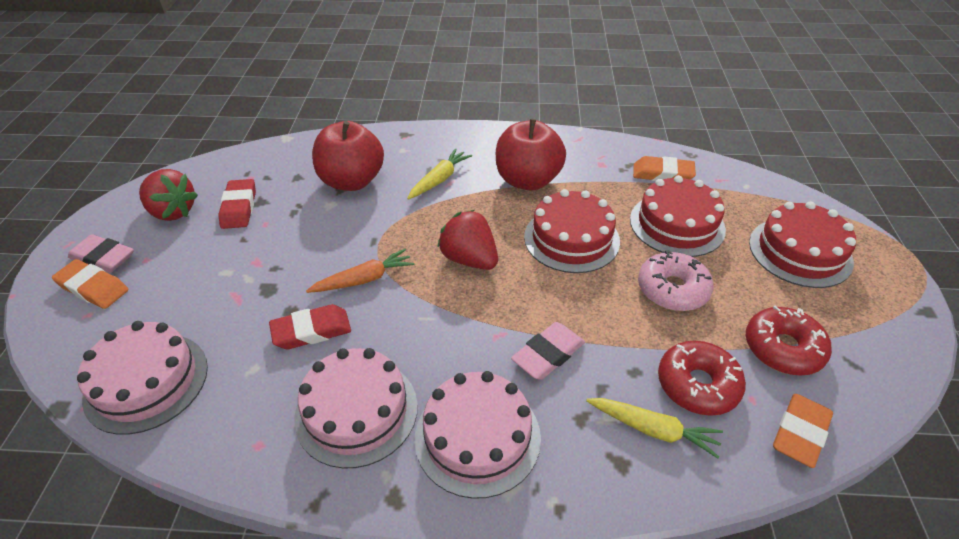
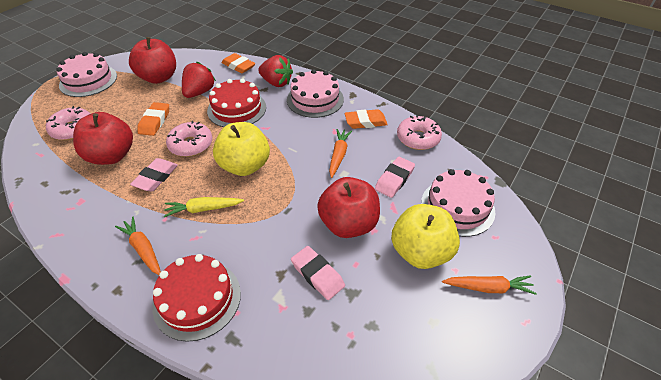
orange carrot: 1 -> 3
pink donut: 1 -> 3
pink eraser: 2 -> 3
red apple: 2 -> 3
red cake: 3 -> 2
red donut: 2 -> 0
red eraser: 2 -> 0
yellow apple: 0 -> 2
yellow carrot: 2 -> 1

